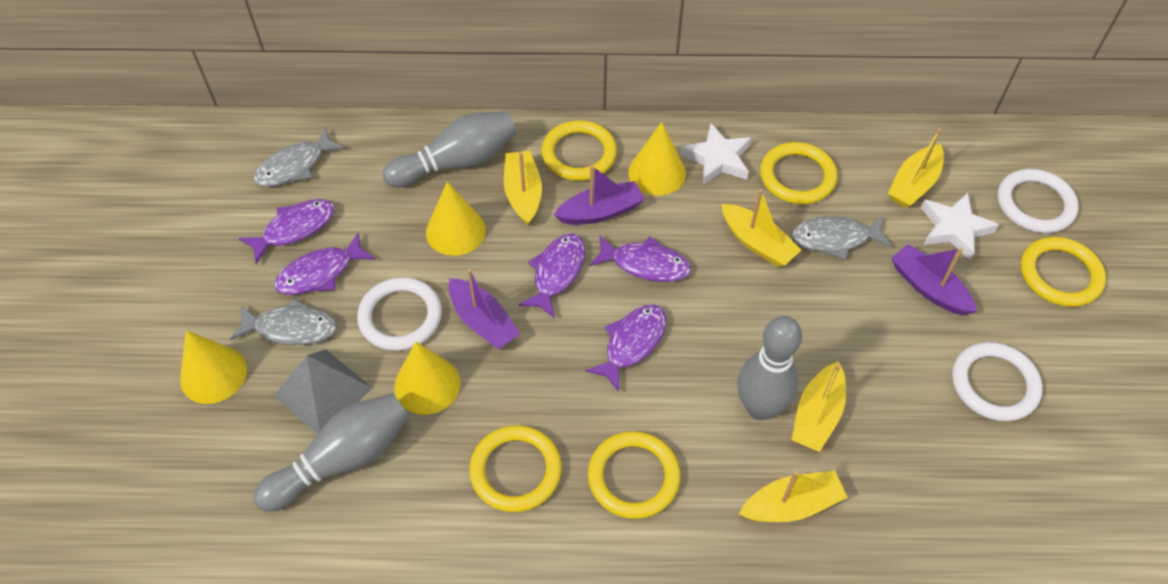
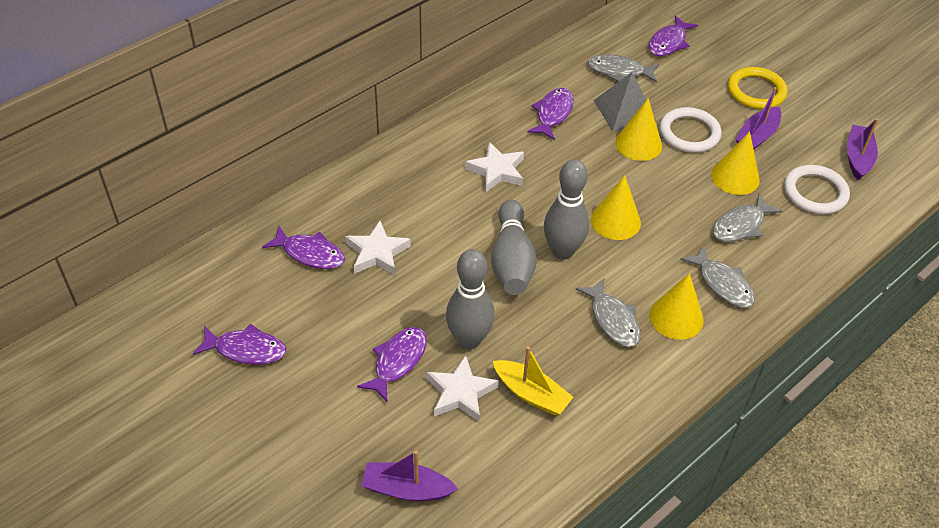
grey fish: 3 -> 4
white ring: 3 -> 2
white star: 2 -> 3
yellow boat: 5 -> 1
yellow ring: 5 -> 1

